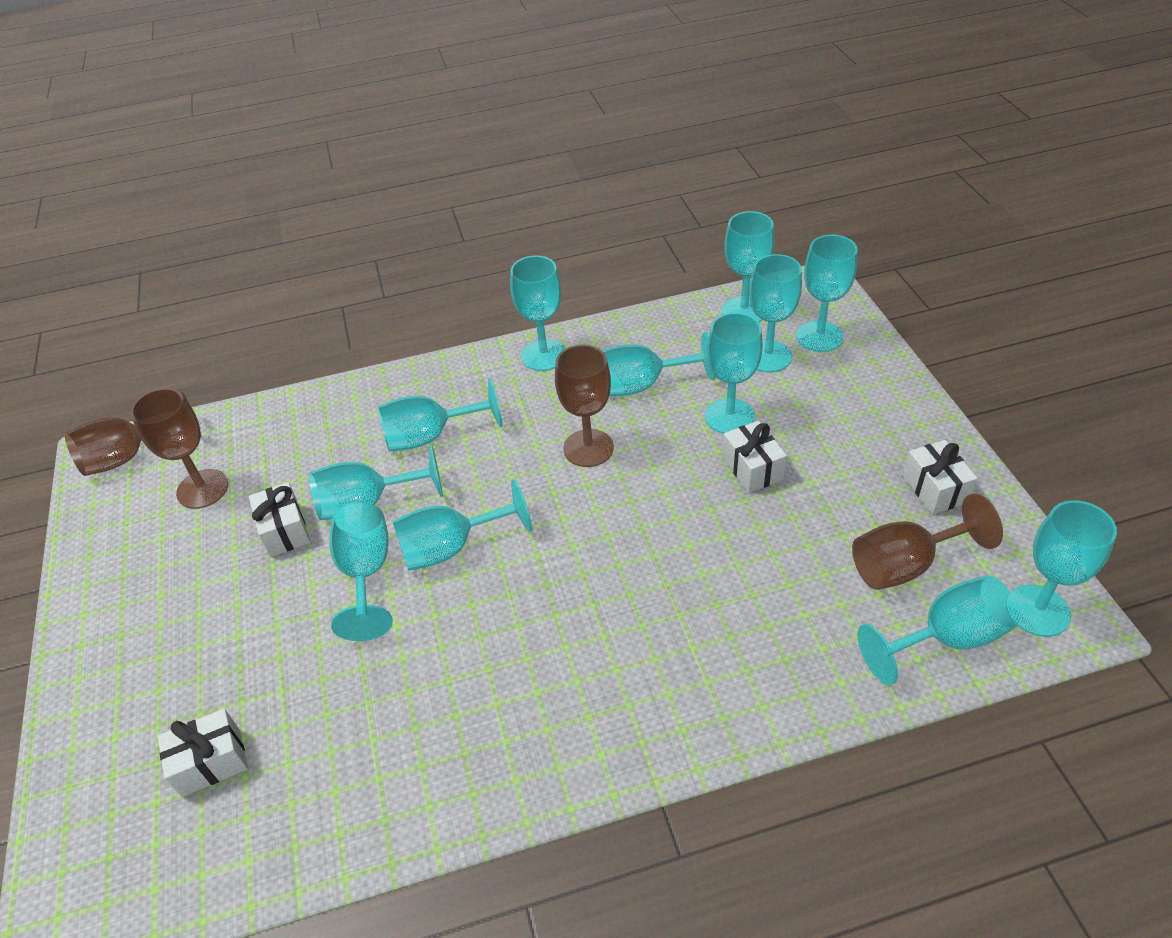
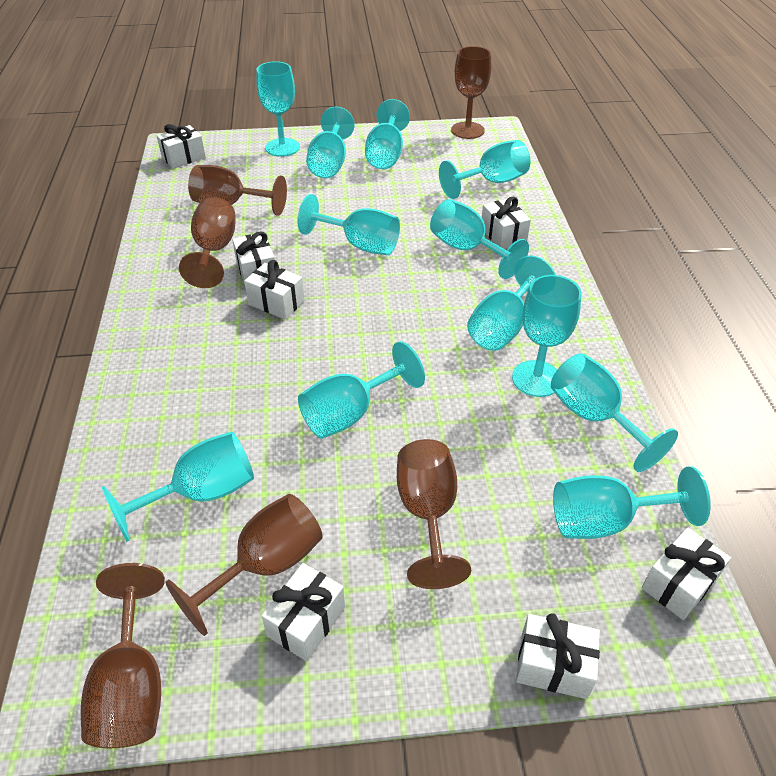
brown goblet: 4 -> 6
white gift: 4 -> 7

